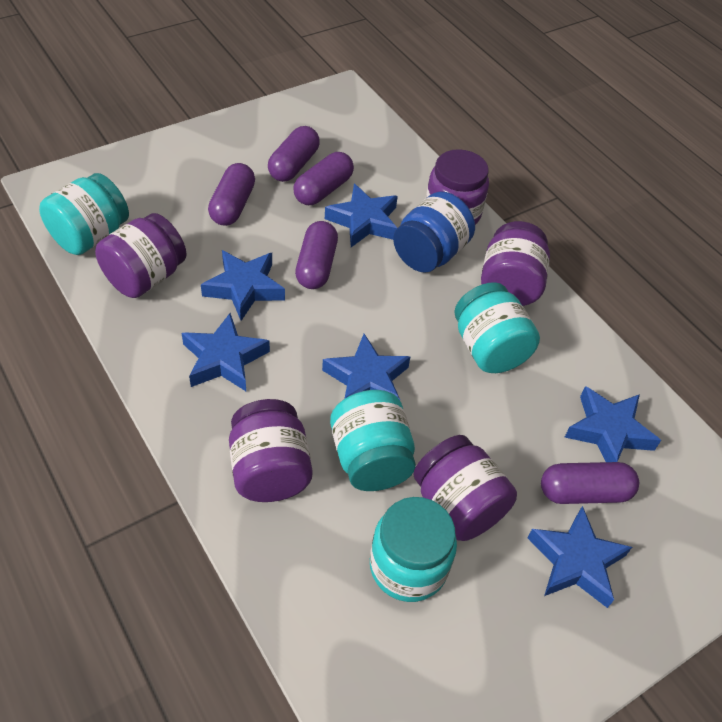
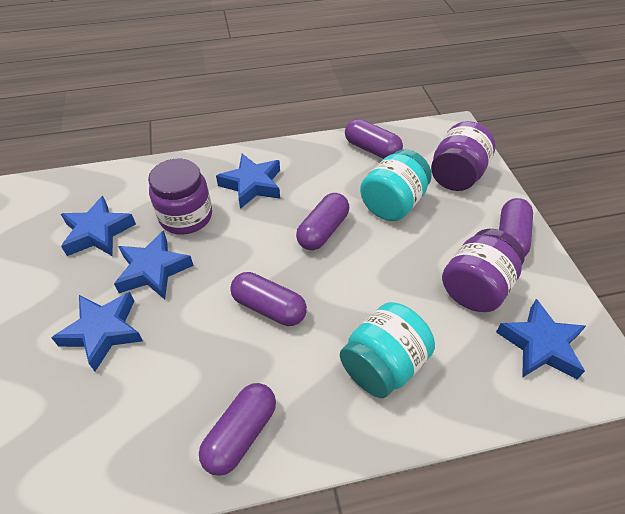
blue jar: 1 -> 0
blue star: 6 -> 5
purple jar: 5 -> 3
turquoise jar: 4 -> 2

